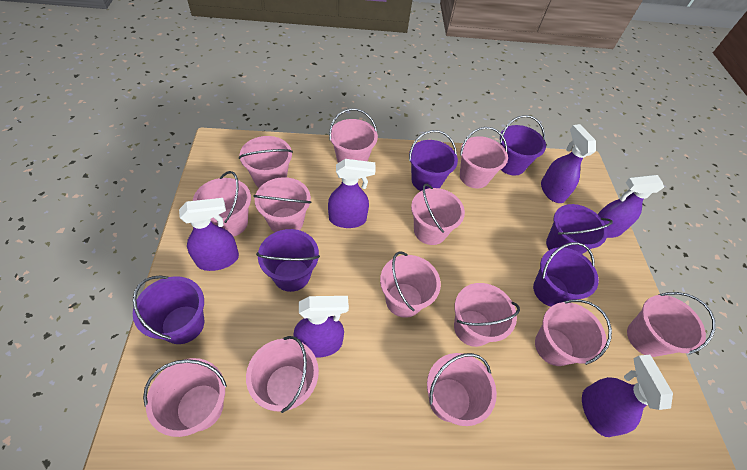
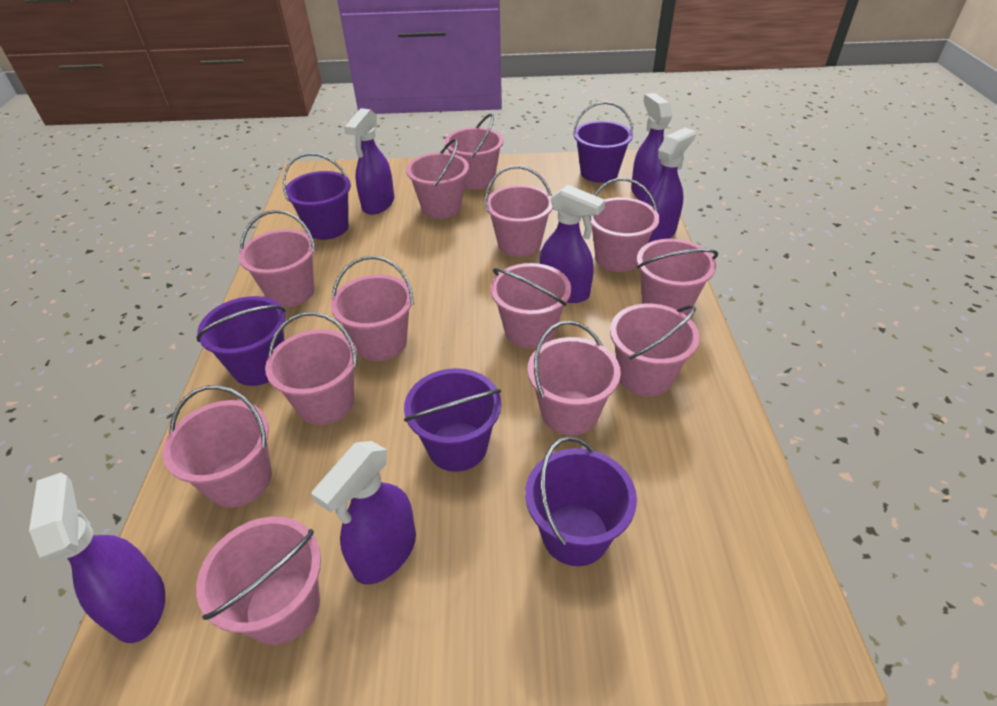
purple bucket: 6 -> 5

